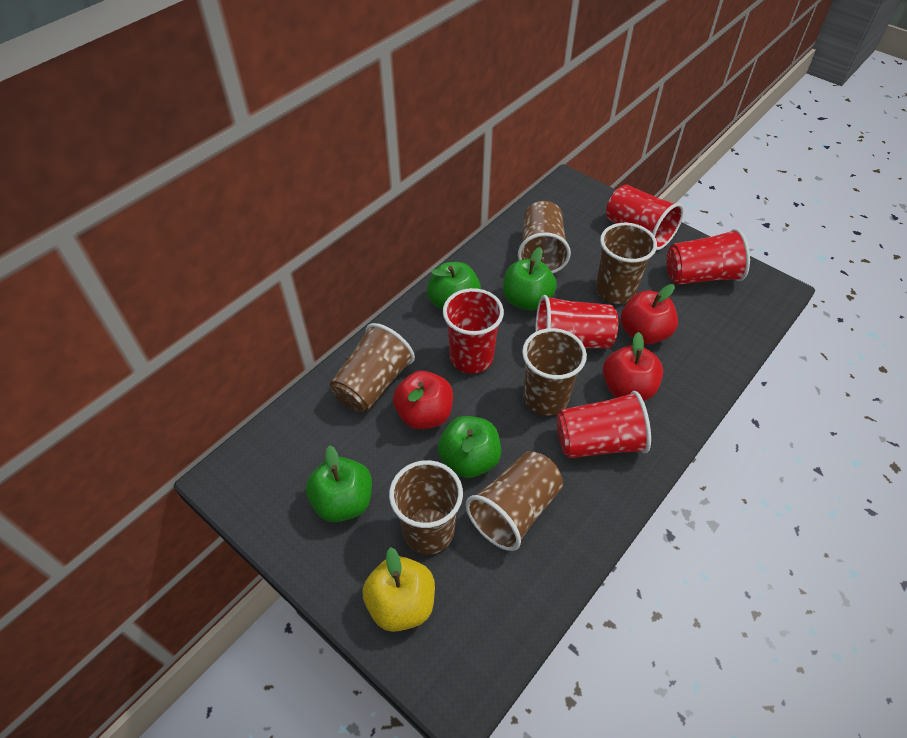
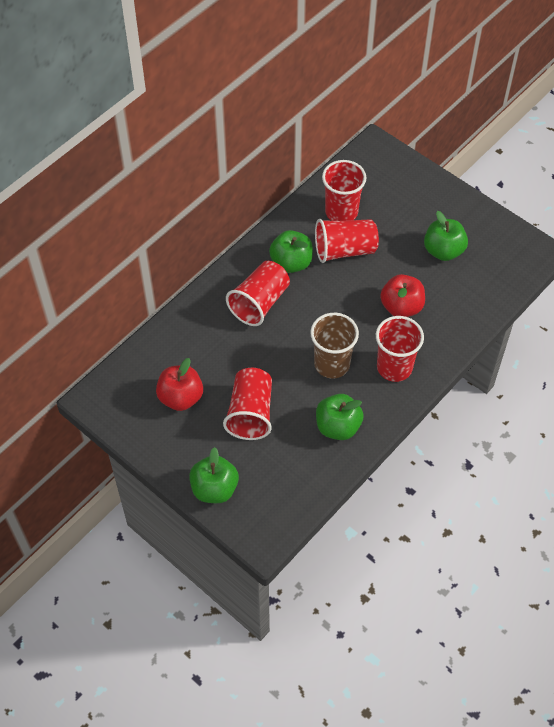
brown cup: 6 -> 1
red apple: 3 -> 2
yellow apple: 1 -> 0

